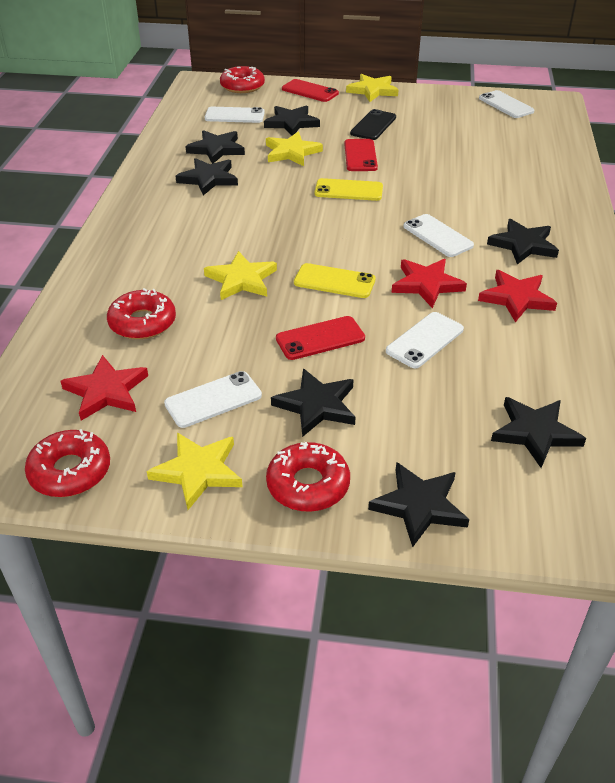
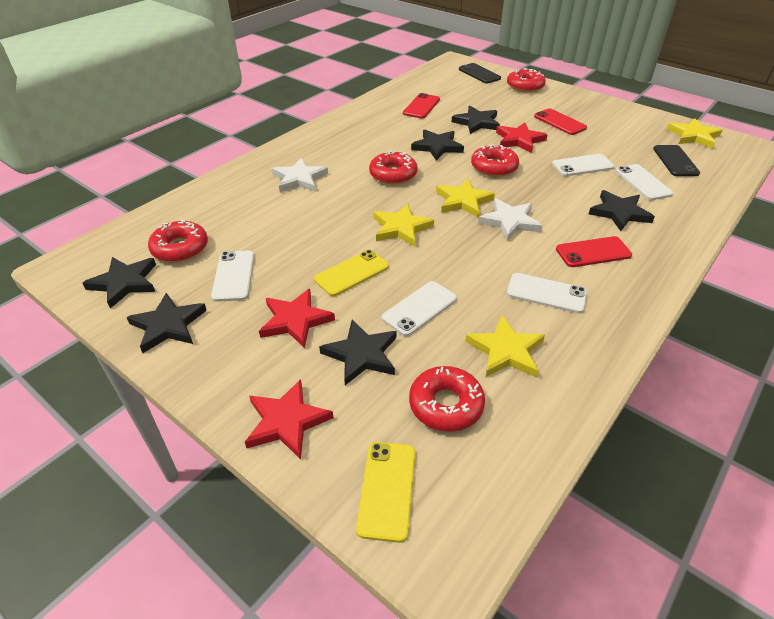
black phone: 1 -> 2
black star: 7 -> 6
red donut: 4 -> 5
white star: 0 -> 2

